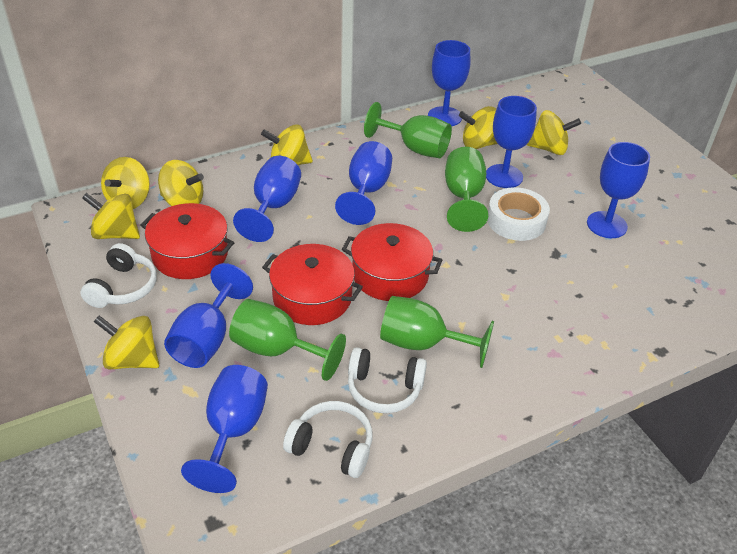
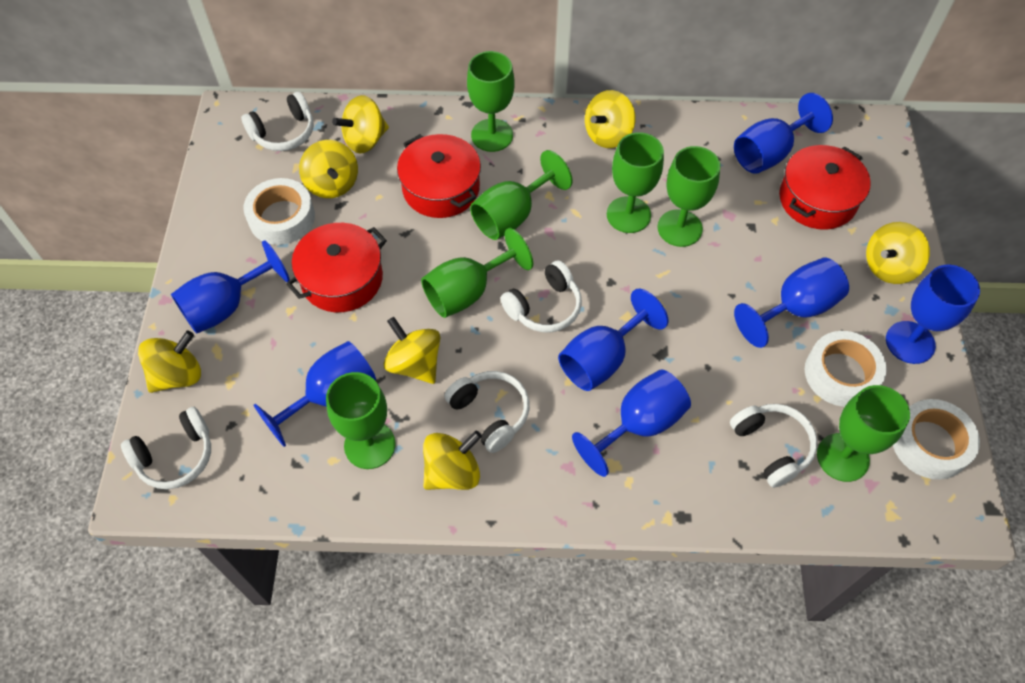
green goblet: 4 -> 7
white headphones: 3 -> 5
white tape: 1 -> 3

